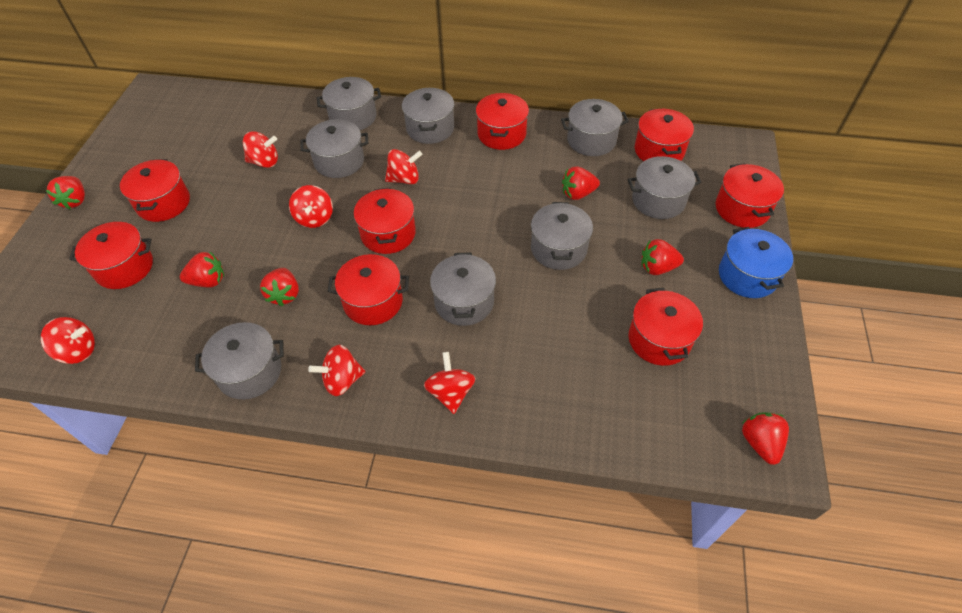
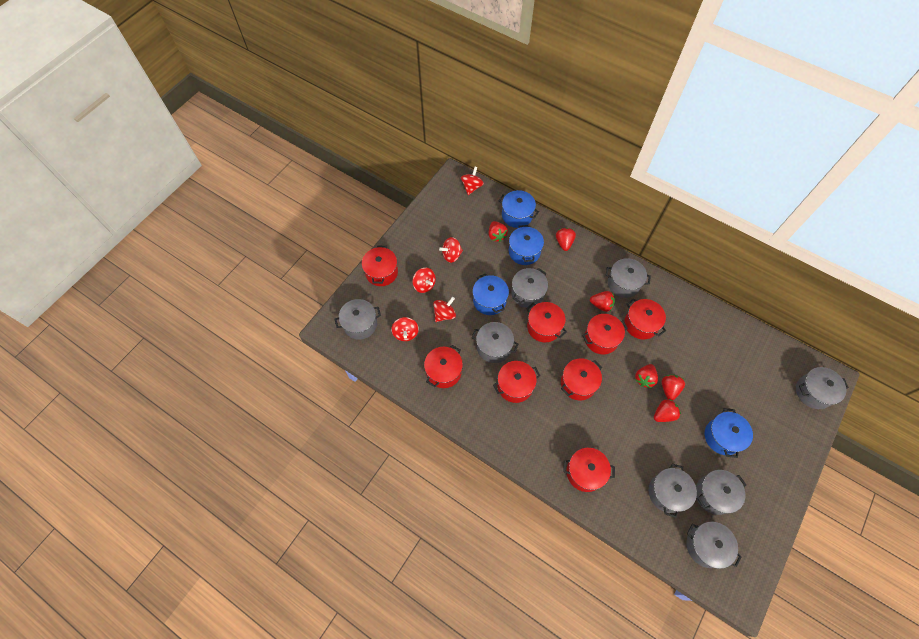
blue pot: 1 -> 4
red spinning top: 6 -> 5

